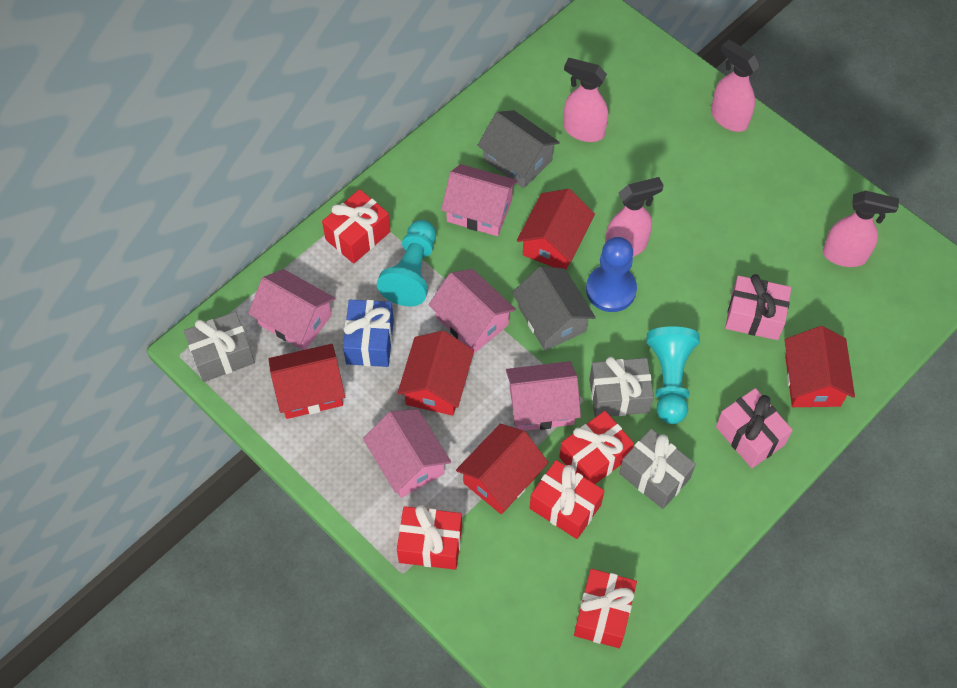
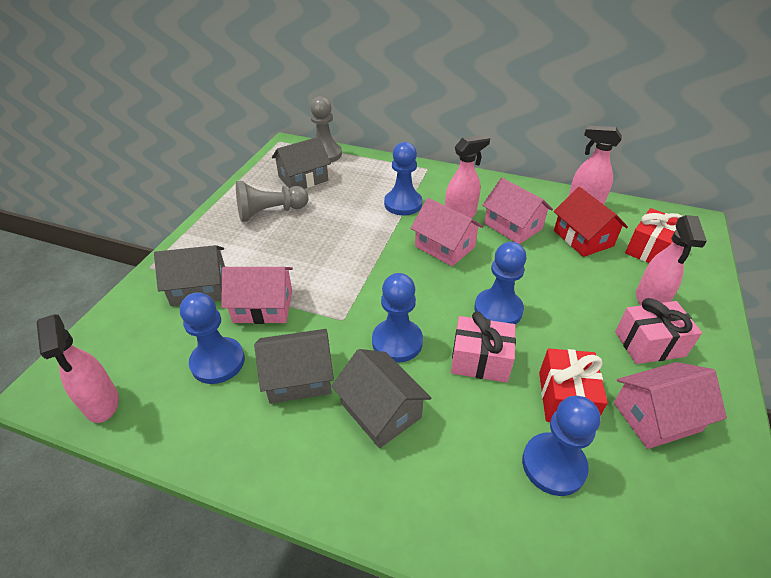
blue gift: 1 -> 0
blue pawn: 1 -> 5
grey gift: 3 -> 0
grey house: 2 -> 4
grey pawn: 0 -> 2
pink house: 5 -> 4
red gift: 5 -> 2
red house: 5 -> 1
turquoise pawn: 2 -> 0

